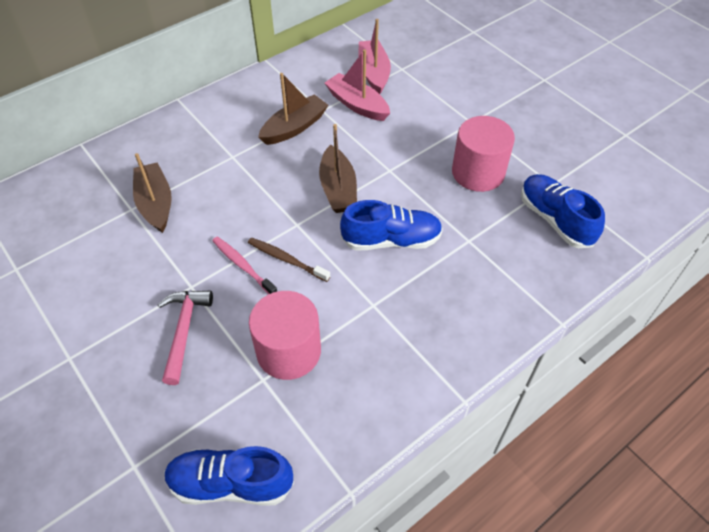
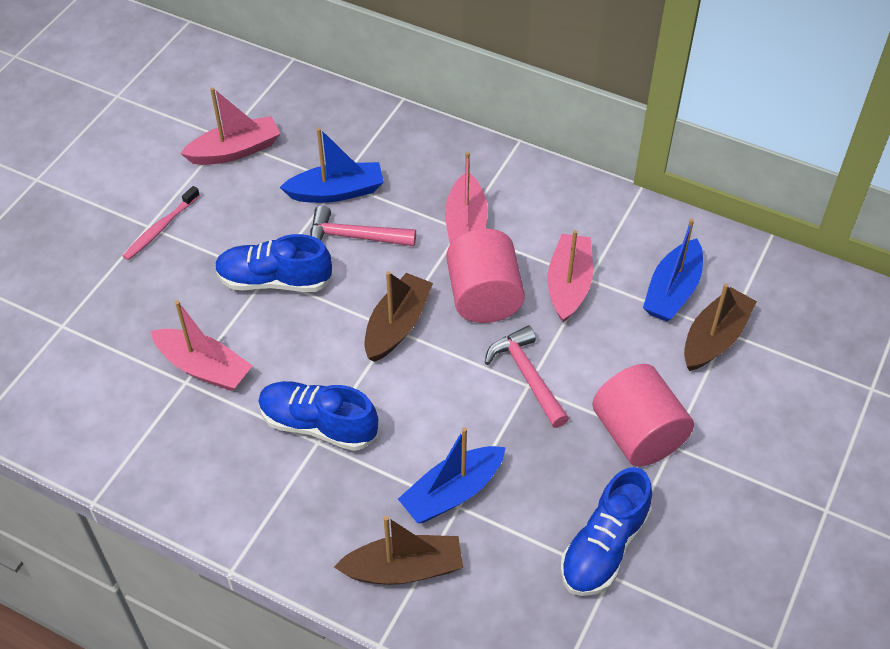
blue boat: 0 -> 3
brown toothbrush: 1 -> 0
pink boat: 2 -> 4
pink hammer: 1 -> 2

